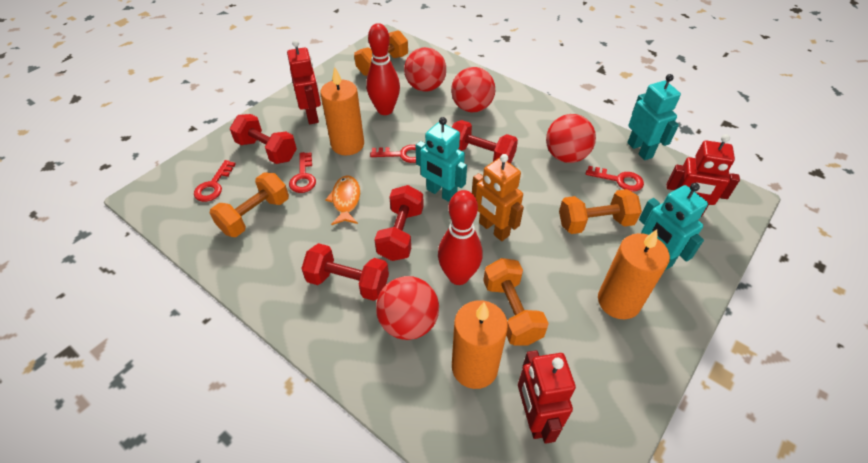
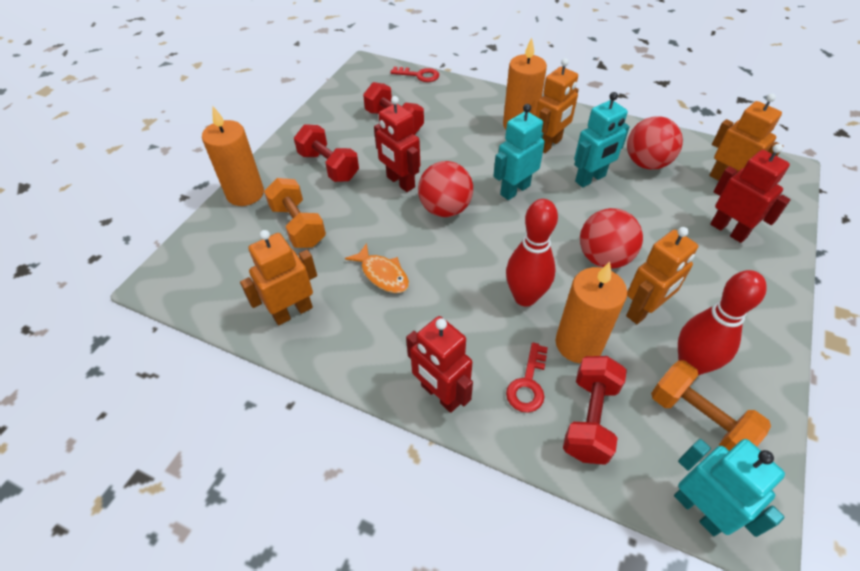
orange dumbbell: 4 -> 2
orange robot: 1 -> 4
red ball: 4 -> 3
red dumbbell: 4 -> 3
red key: 4 -> 2

